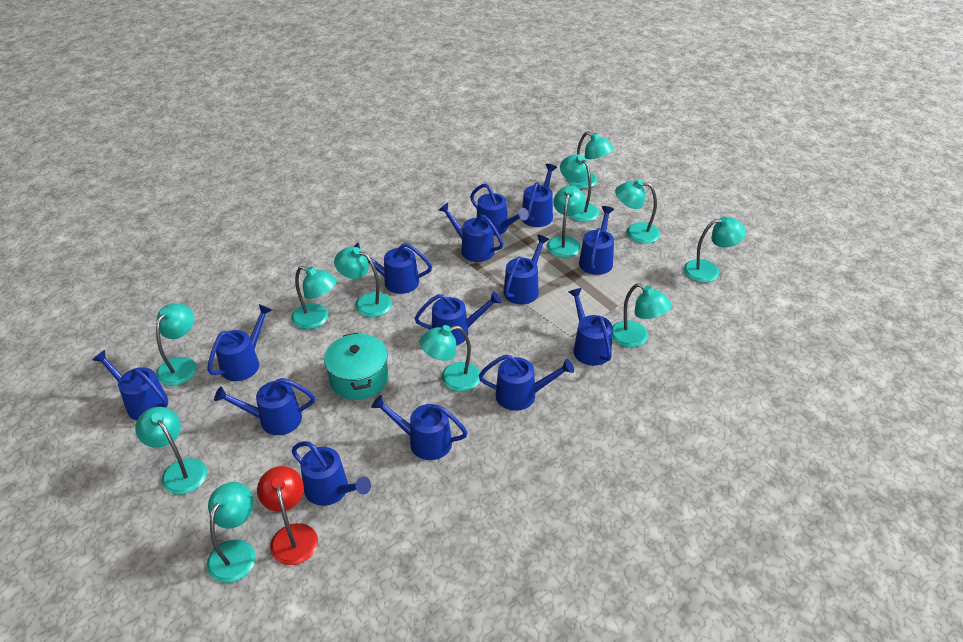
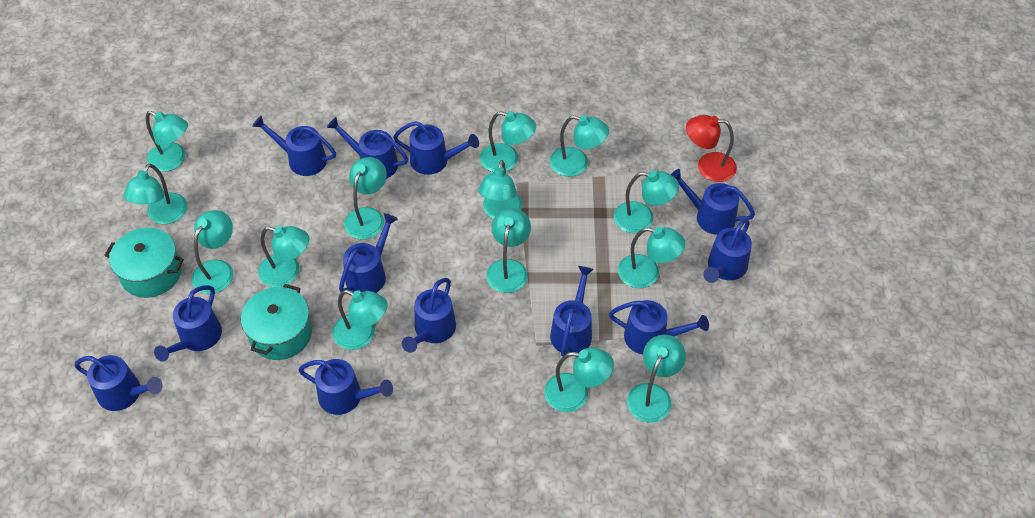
blue watering can: 14 -> 12
turquoise lamp: 12 -> 14
turquoise pot: 1 -> 2

